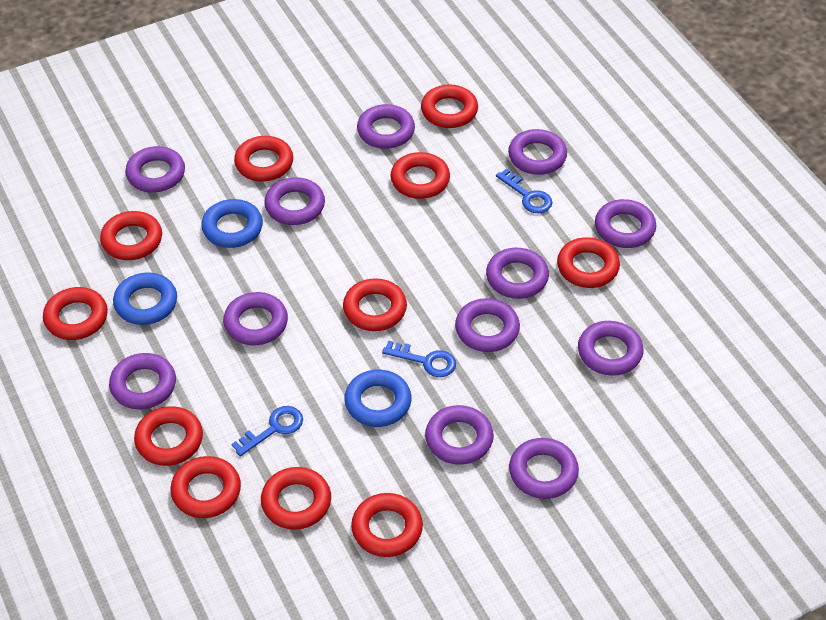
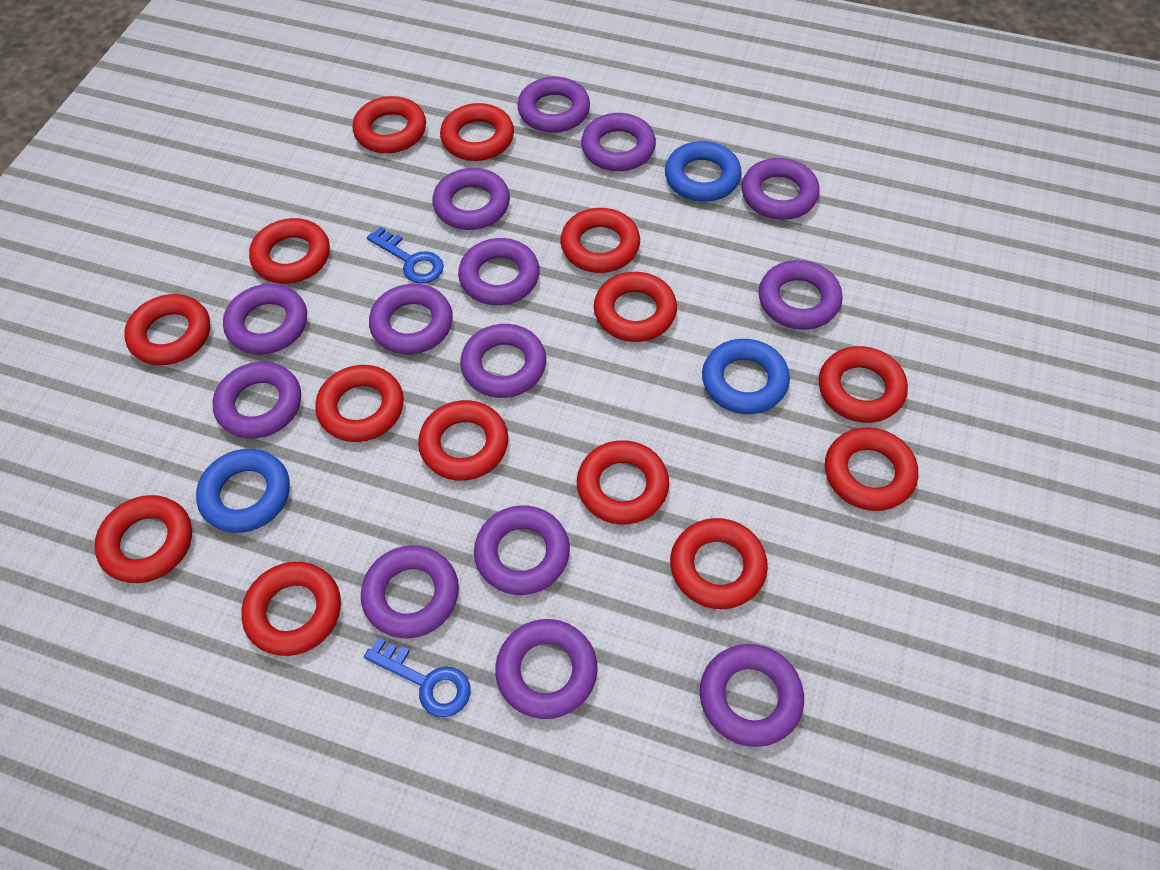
blue key: 3 -> 2
purple ring: 12 -> 14
red ring: 11 -> 14

